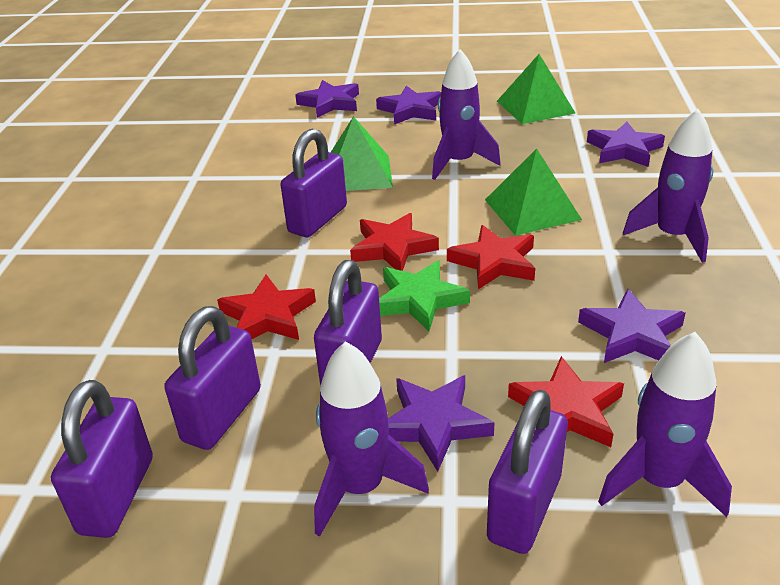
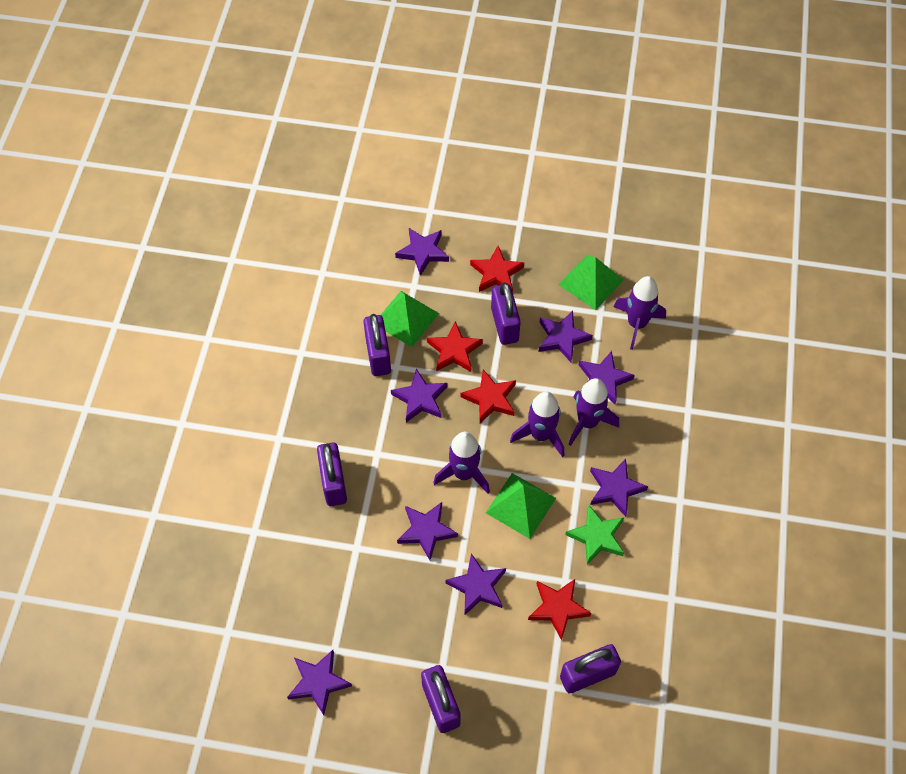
purple star: 5 -> 8

